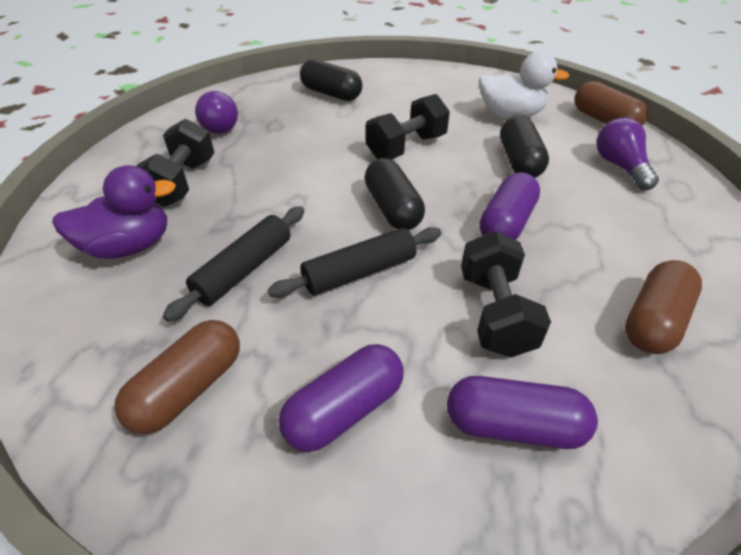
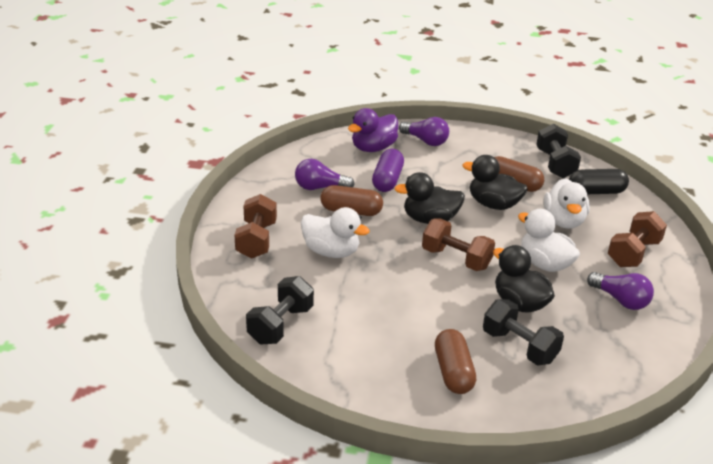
black capsule: 3 -> 1
black duck: 0 -> 3
black rolling pin: 2 -> 0
brown dumbbell: 0 -> 3
purple capsule: 3 -> 1
purple light bulb: 2 -> 3
white duck: 1 -> 3

